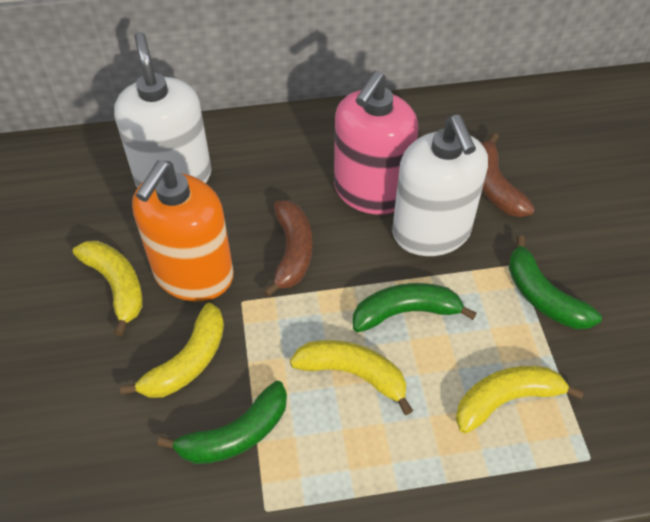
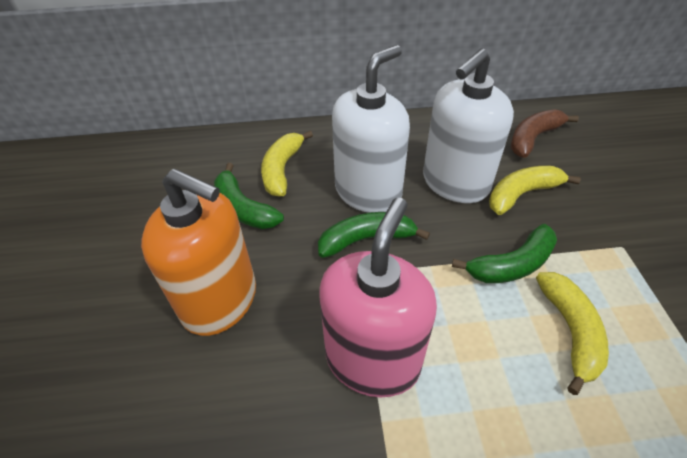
brown banana: 2 -> 1
yellow banana: 4 -> 3

